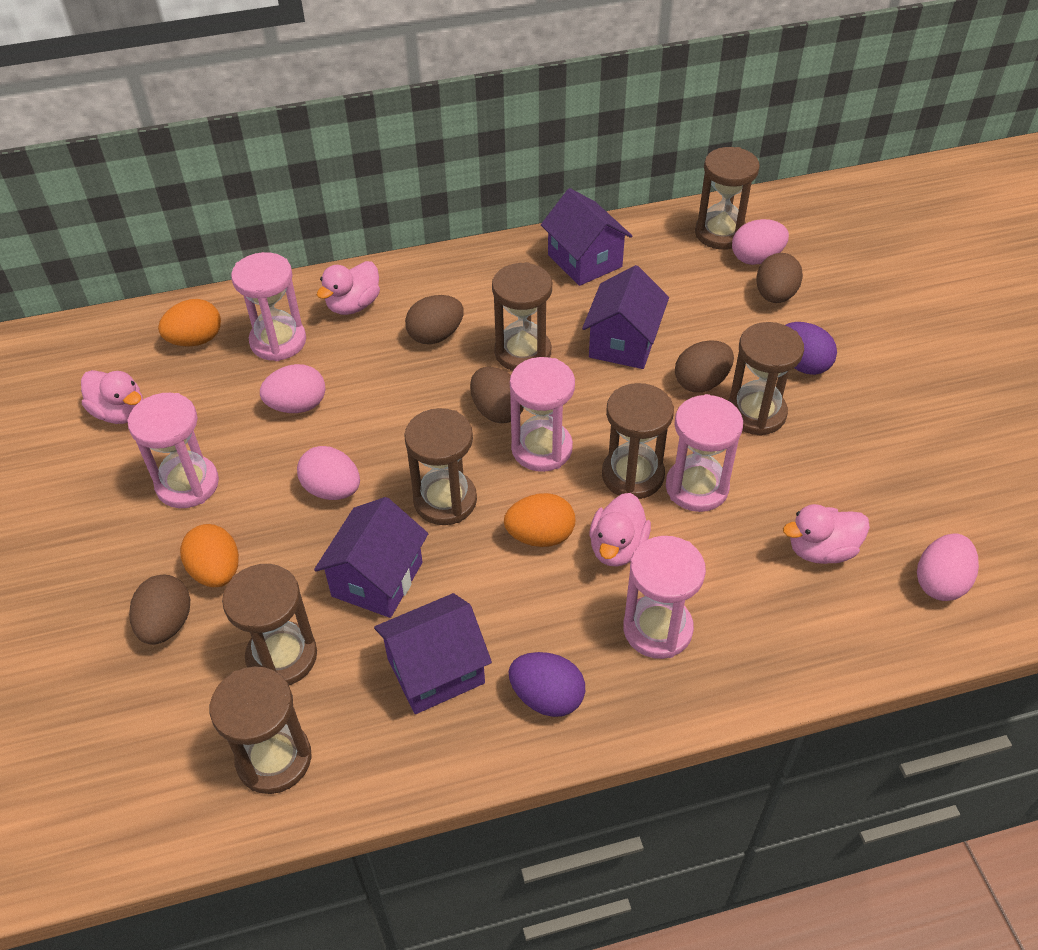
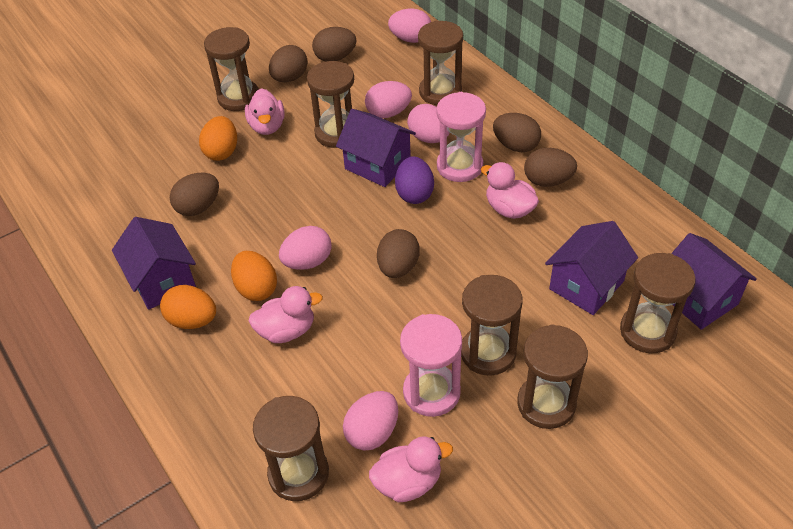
brown egg: 5 -> 6
pink egg: 4 -> 5
pink hourglass: 5 -> 2
purple egg: 2 -> 1

